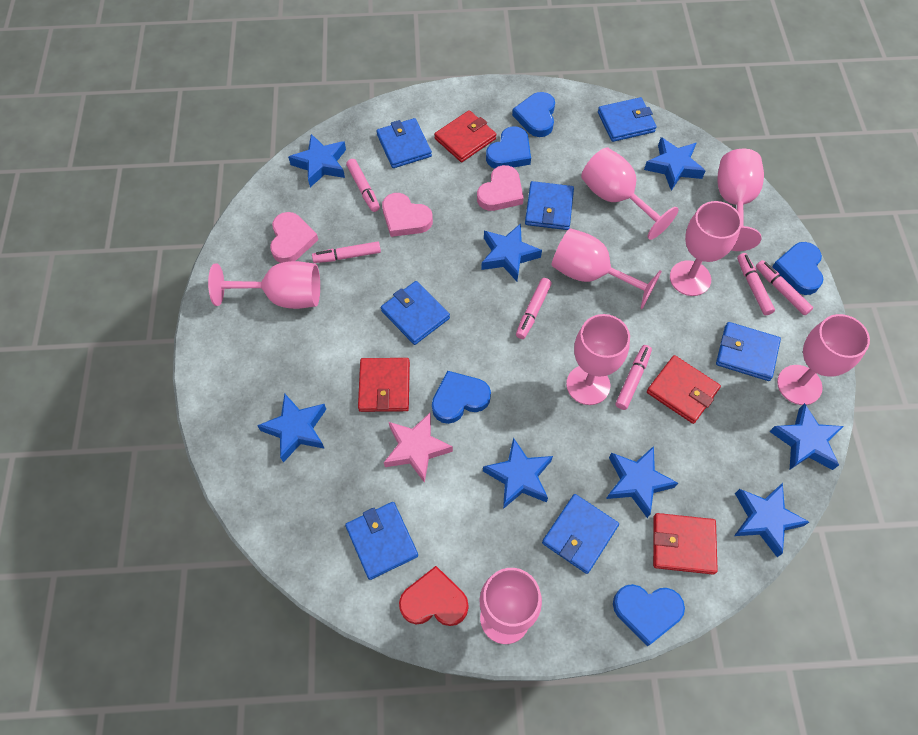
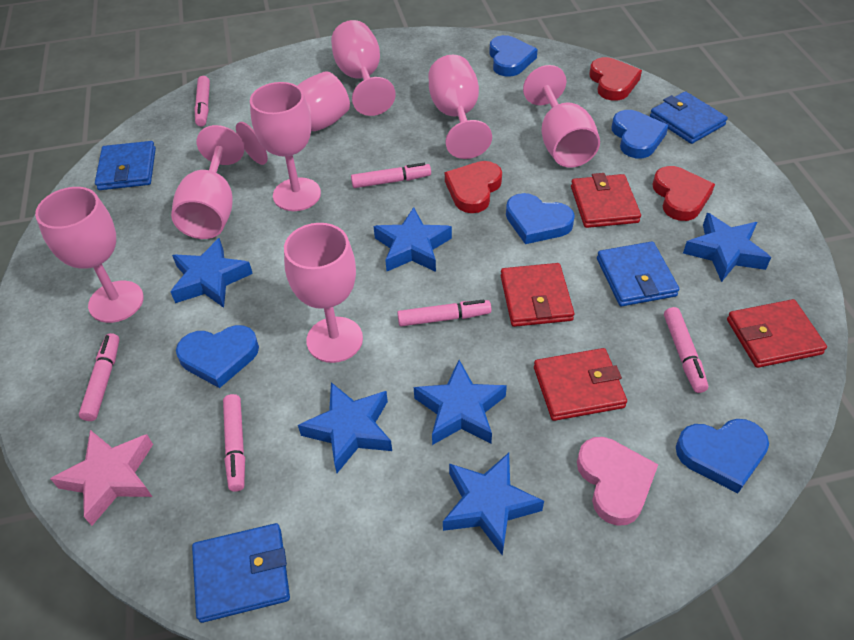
blue star: 8 -> 6
blue wallet: 7 -> 4
pink heart: 3 -> 1
red heart: 1 -> 3

